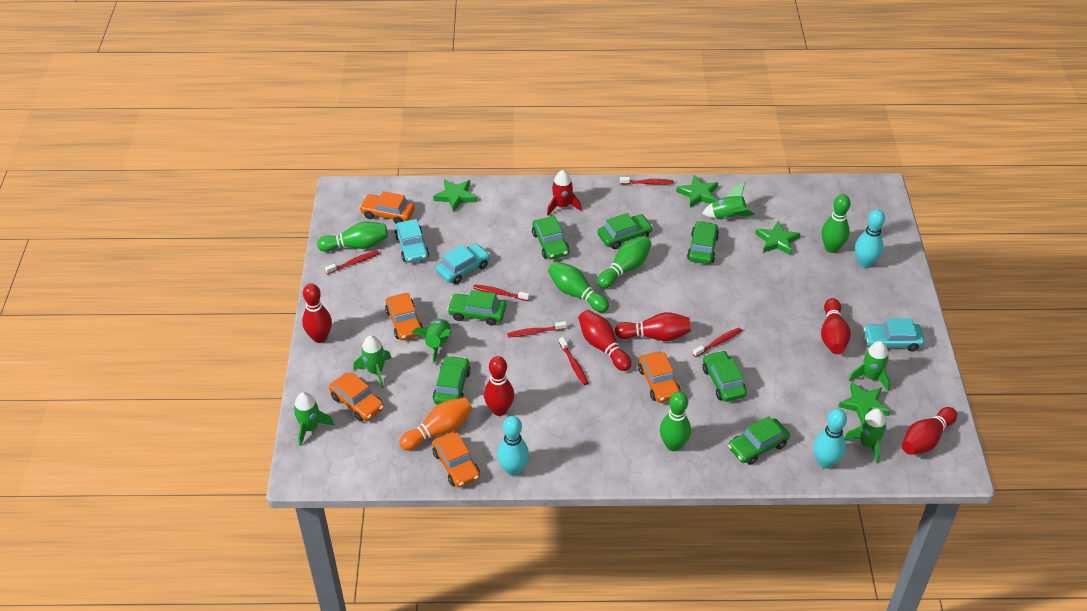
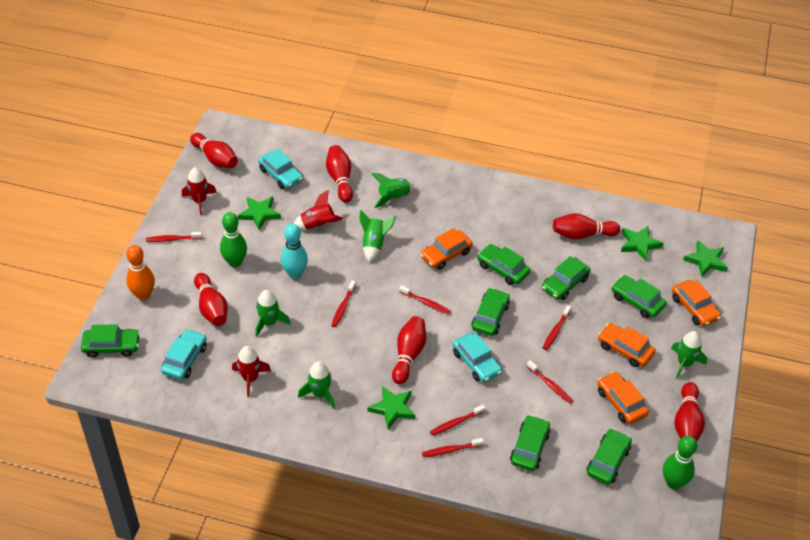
green bowling pin: 5 -> 2
green rocket: 6 -> 5
orange car: 5 -> 4
red rocket: 1 -> 3
red toothbrush: 6 -> 7
turquoise bowling pin: 3 -> 1

